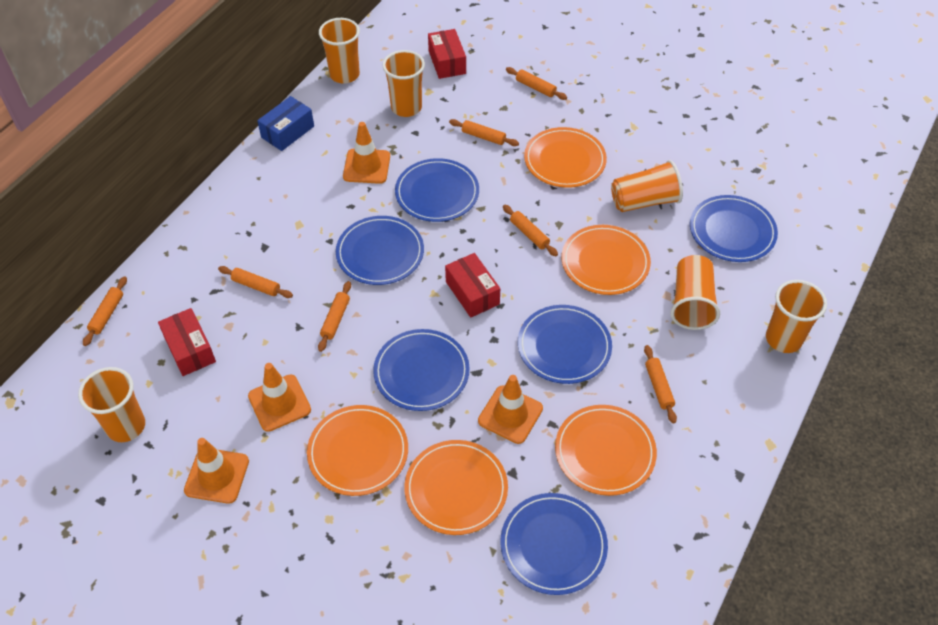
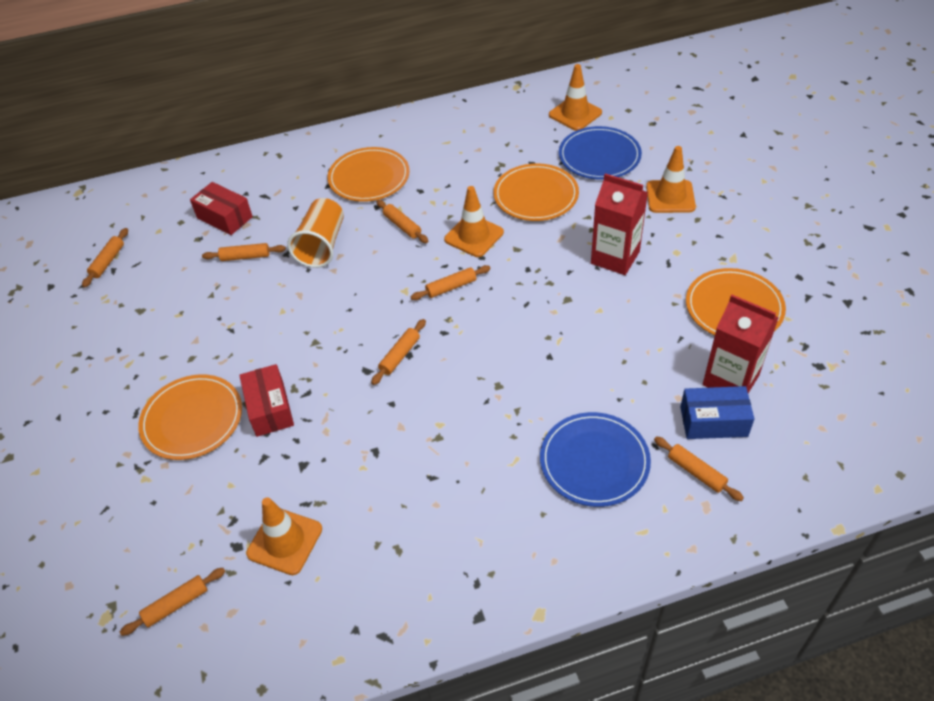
blue plate: 6 -> 2
orange cup: 6 -> 1
orange plate: 5 -> 4
red box: 3 -> 2
red carton: 0 -> 2

